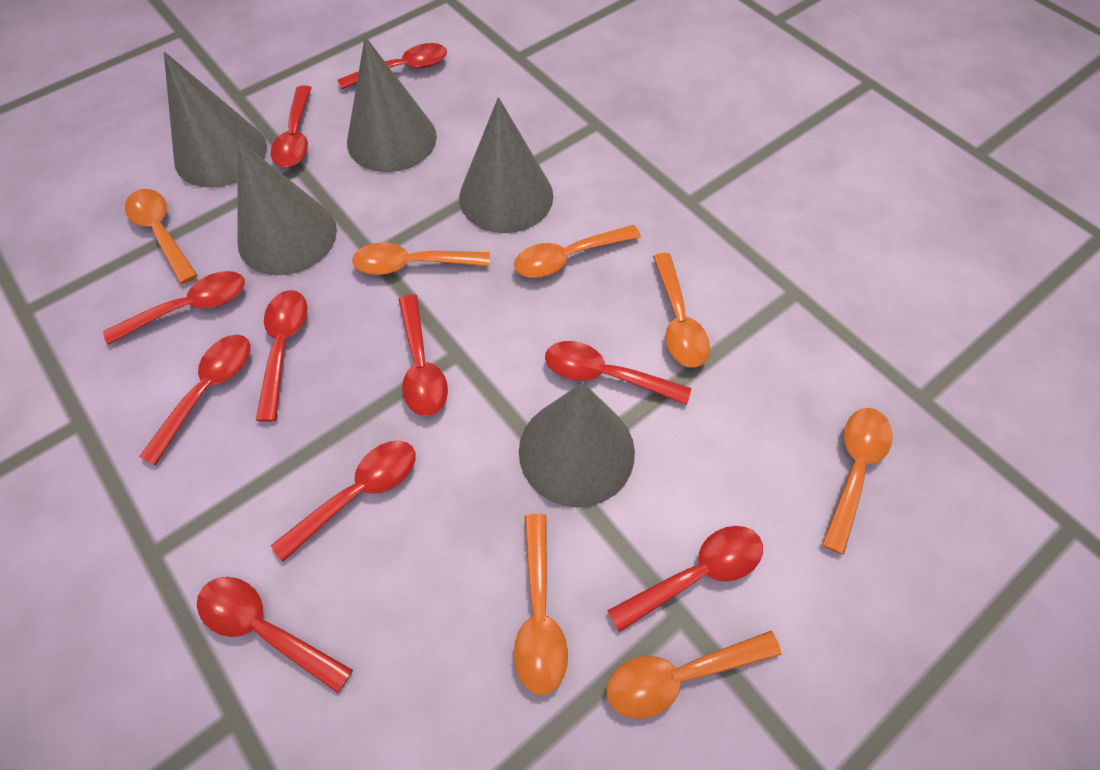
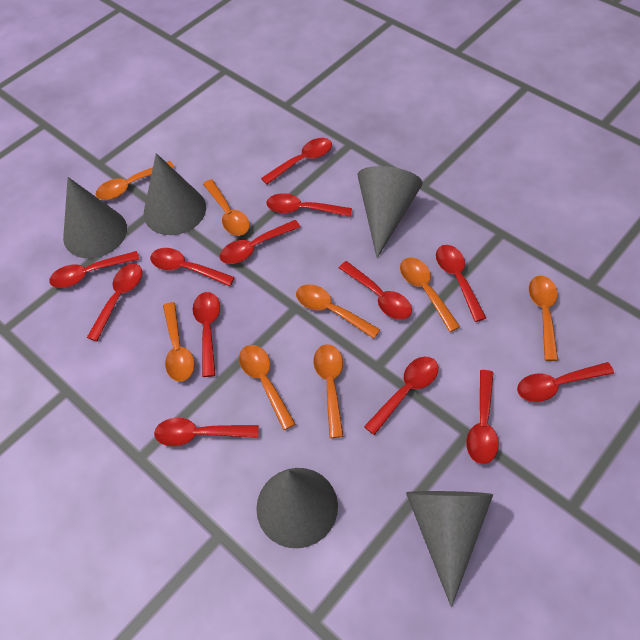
orange spoon: 7 -> 8
red spoon: 10 -> 13

